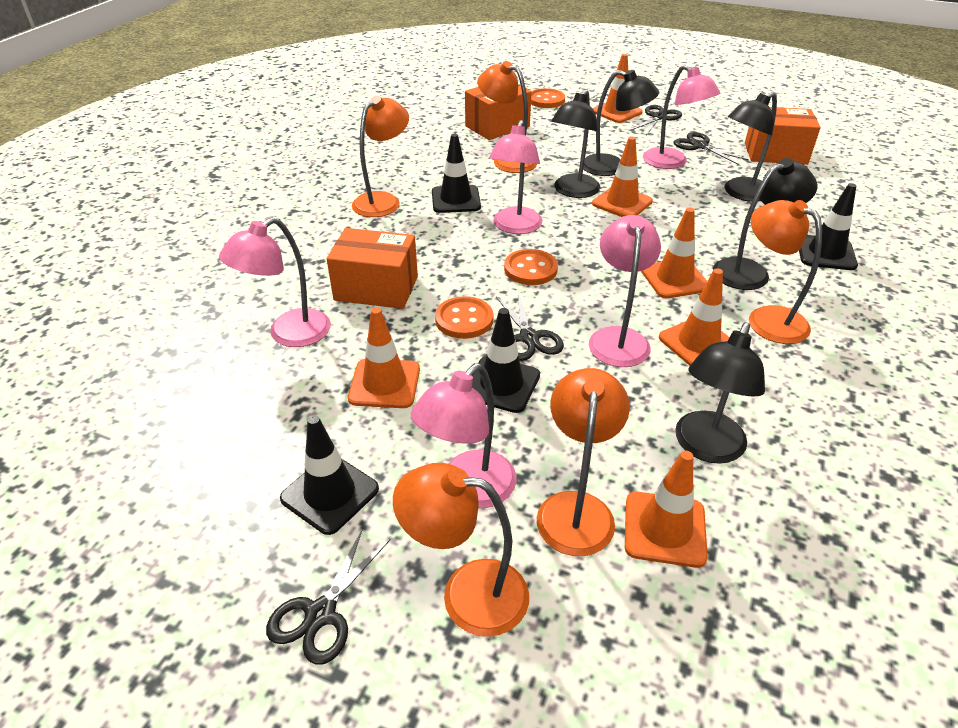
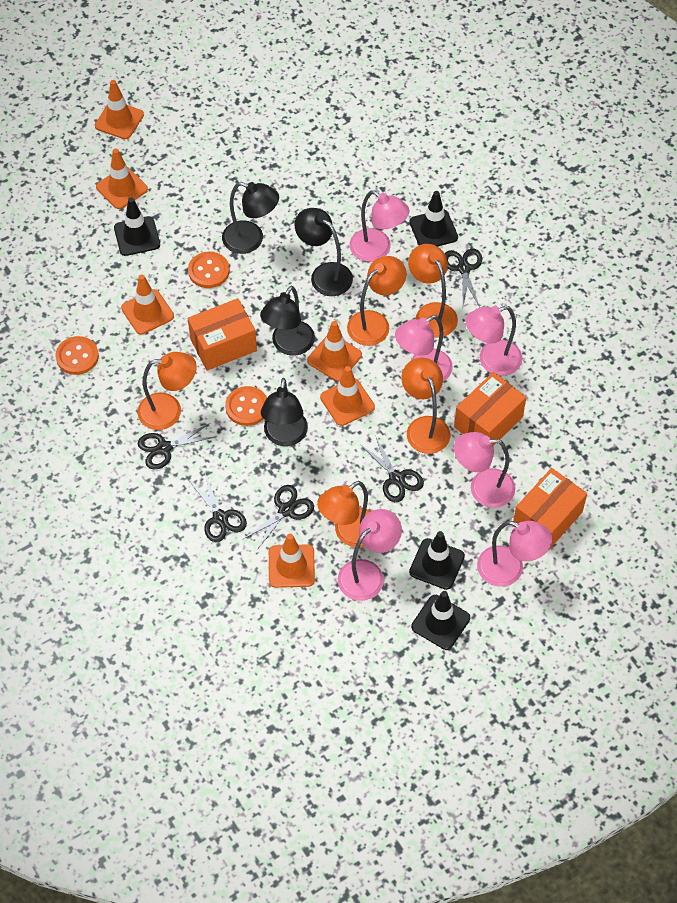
black lamp: 5 -> 4
black scissors: 4 -> 5
pink lamp: 5 -> 6

